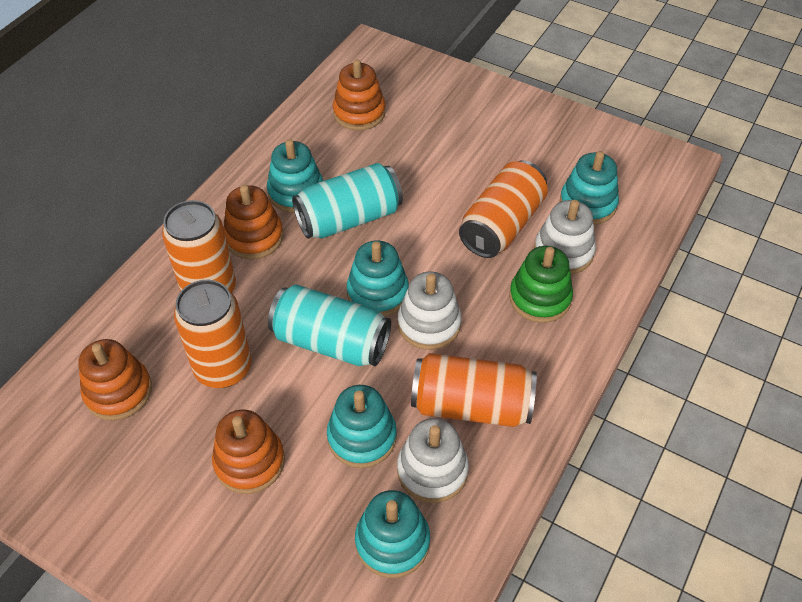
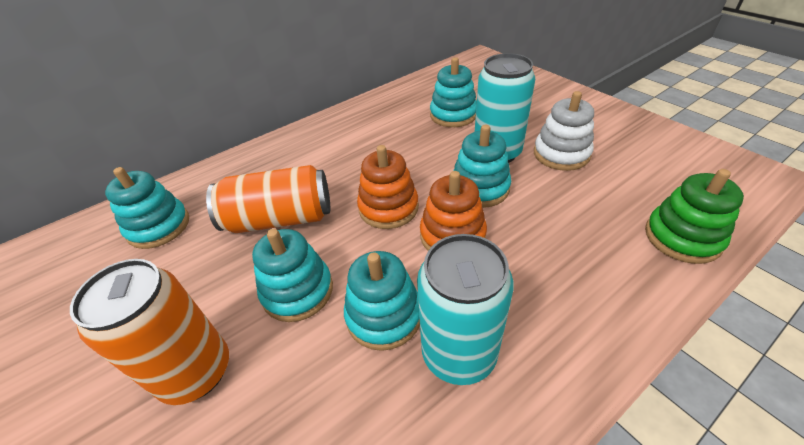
orange can: 4 -> 2
orange stacking toy: 4 -> 2
white stacking toy: 3 -> 1

